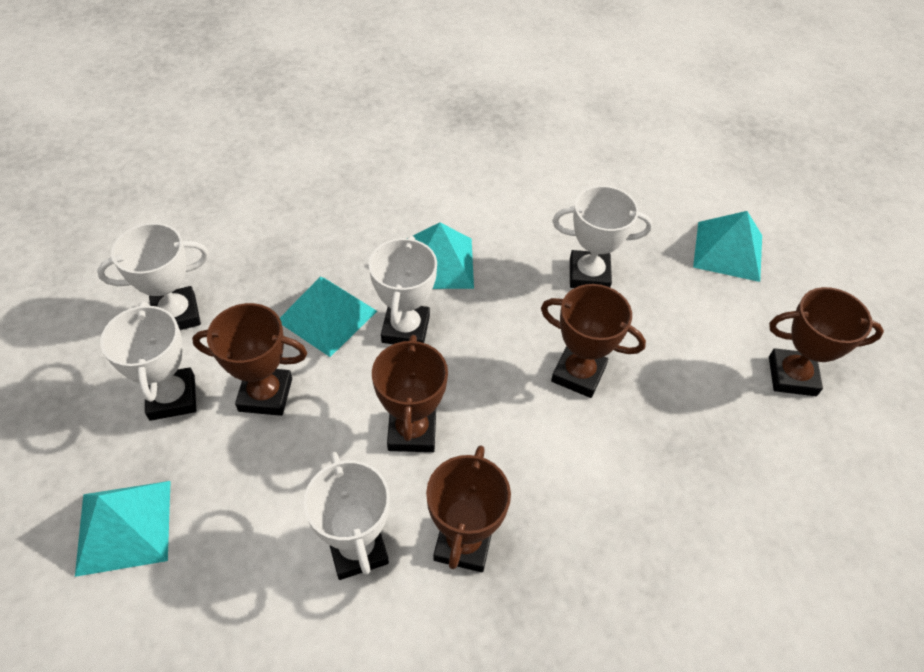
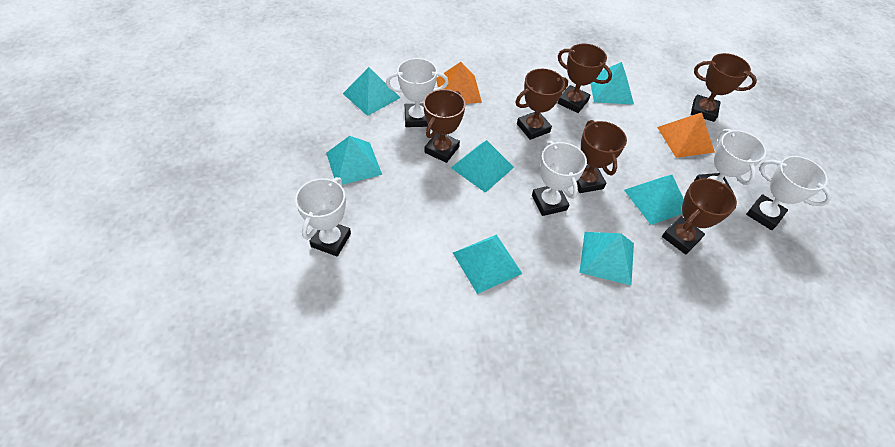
brown trophy: 5 -> 6
orange pyramid: 0 -> 2
turquoise pyramid: 4 -> 7

